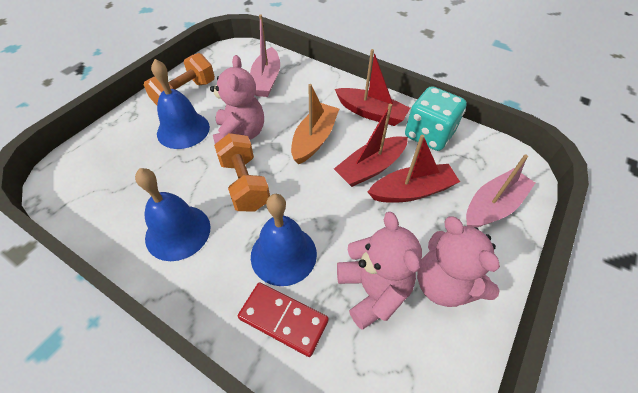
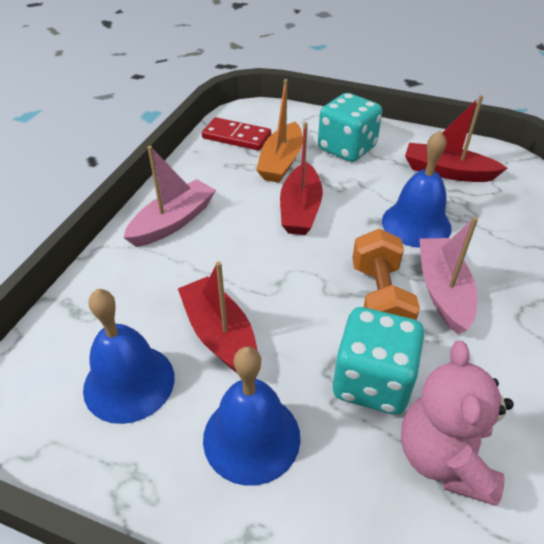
orange dumbbell: 2 -> 1
pink teddy bear: 3 -> 1
turquoise dice: 1 -> 2

